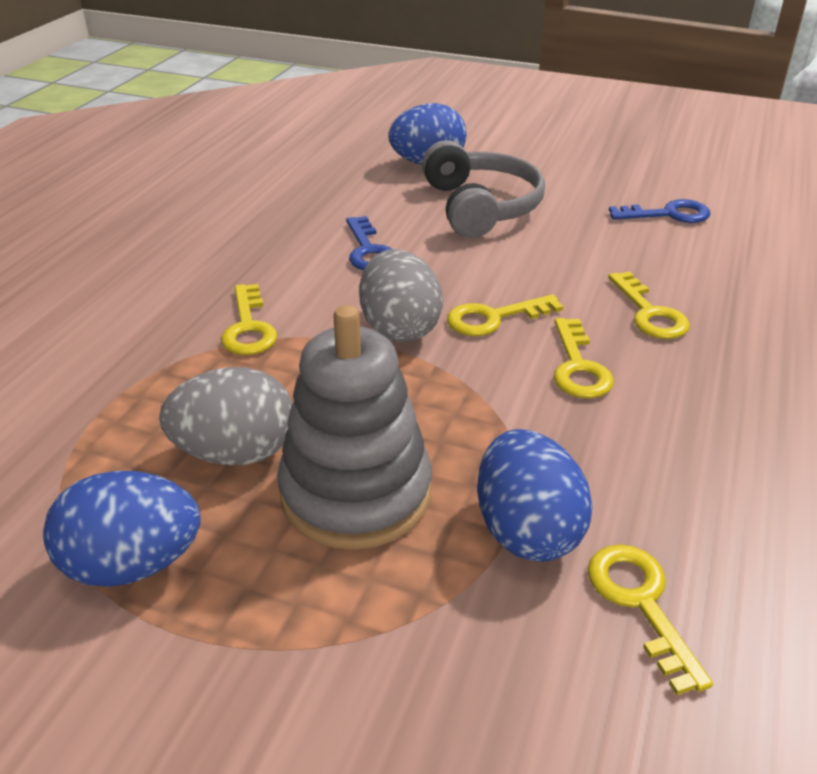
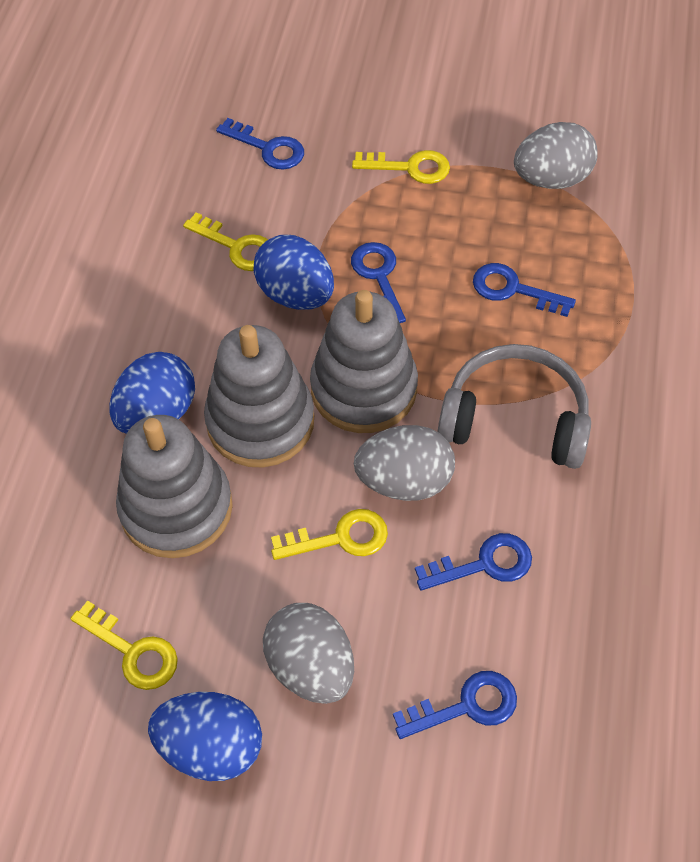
blue key: 2 -> 5
grey egg: 2 -> 3
grey stacking toy: 1 -> 3
yellow key: 5 -> 4

